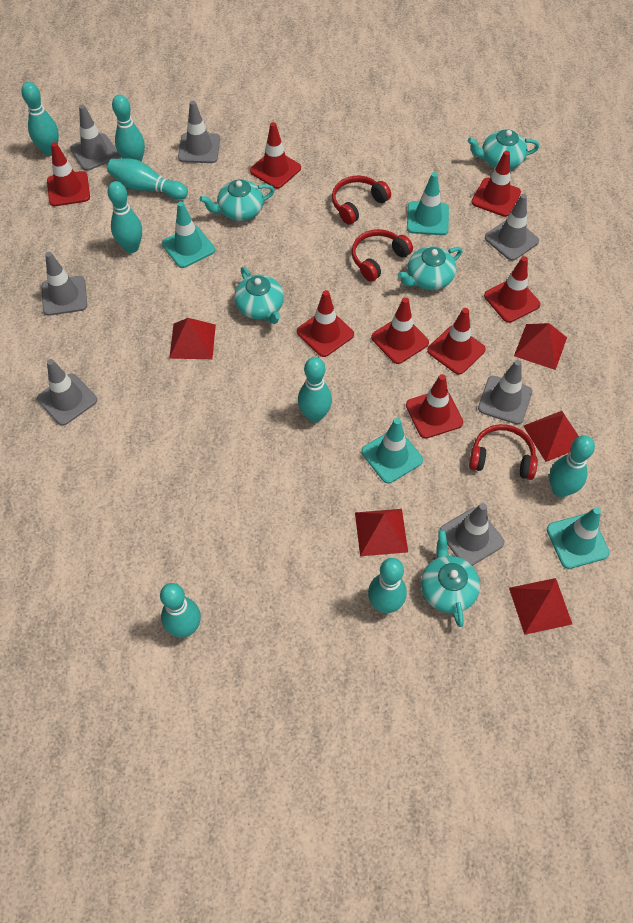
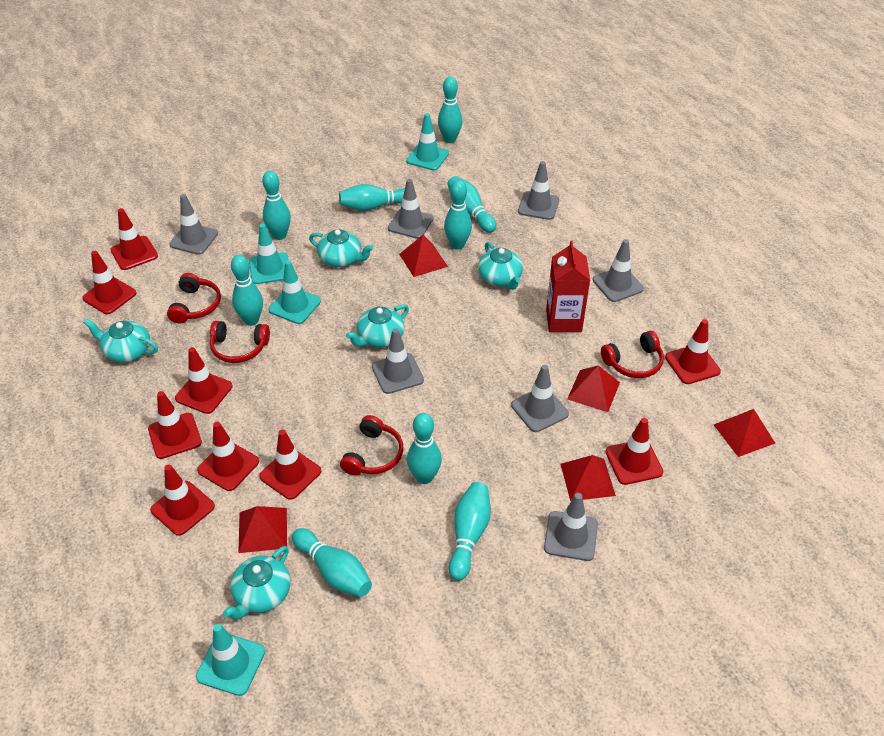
red carton: 0 -> 1
red headphones: 3 -> 4
red traffic cone: 8 -> 9
turquoise bowling pin: 8 -> 9

